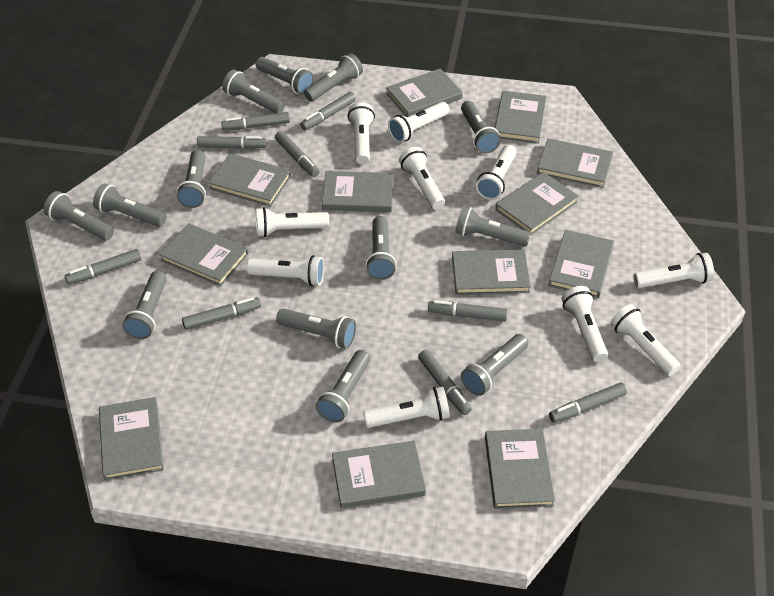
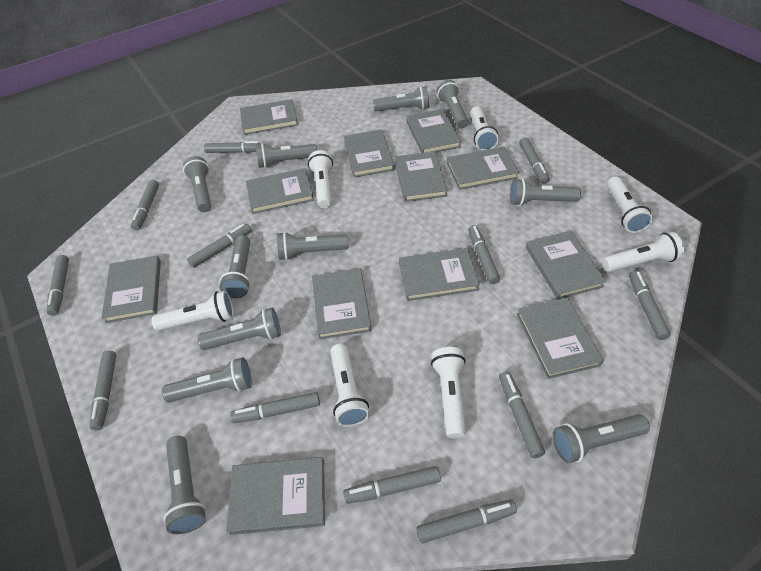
grey flashlight: 13 -> 11
grey marker: 9 -> 12
white flashlight: 10 -> 7

